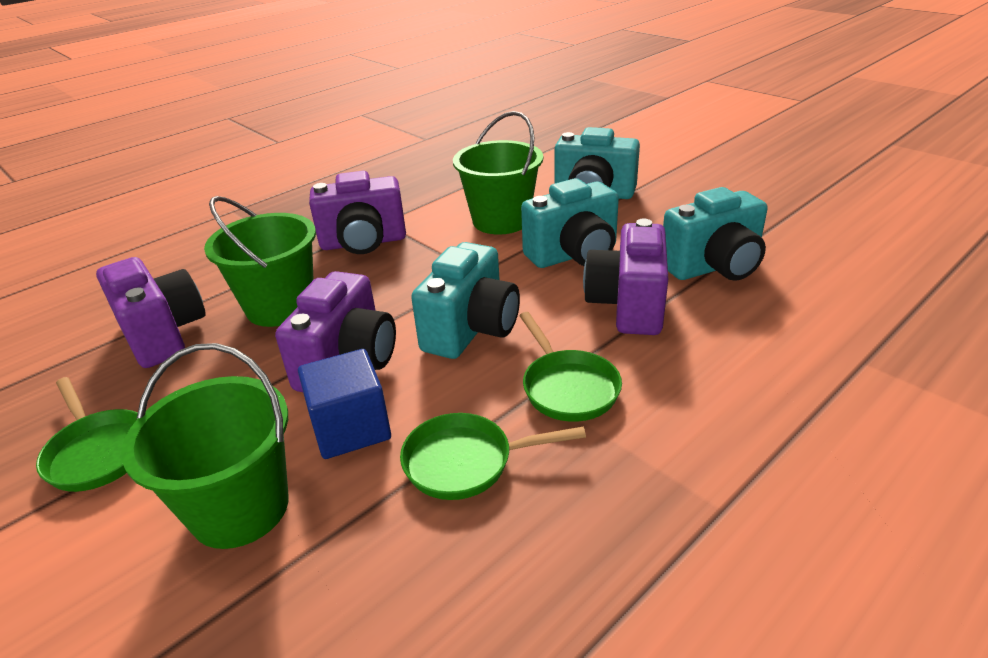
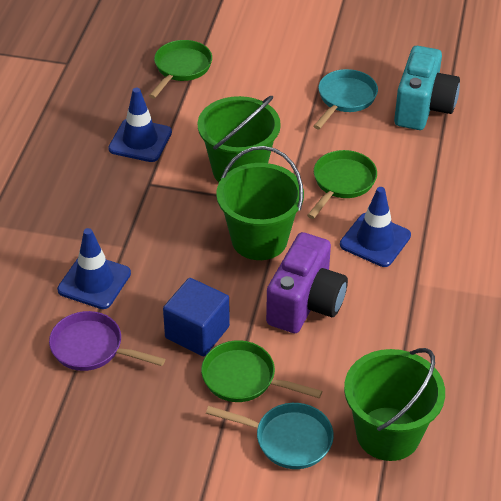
blue traffic cone: 0 -> 3
purple camera: 4 -> 1
purple pan: 0 -> 1
turquoise camera: 4 -> 1
turquoise pan: 0 -> 2

